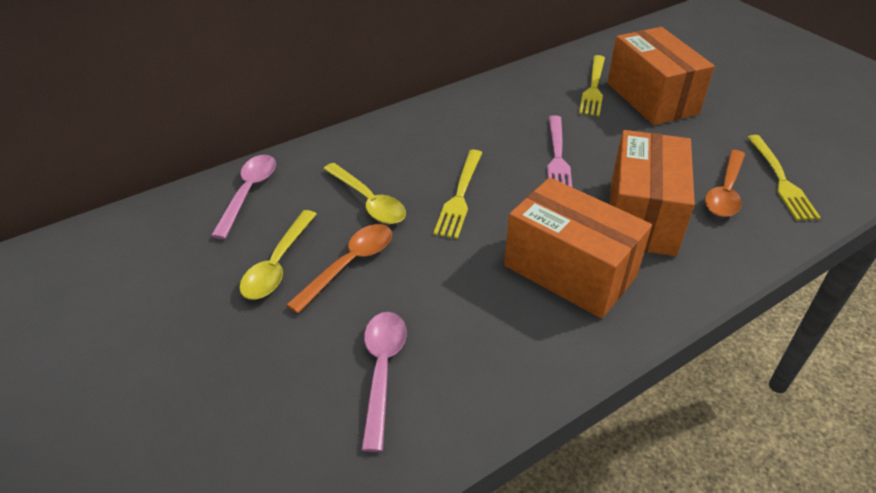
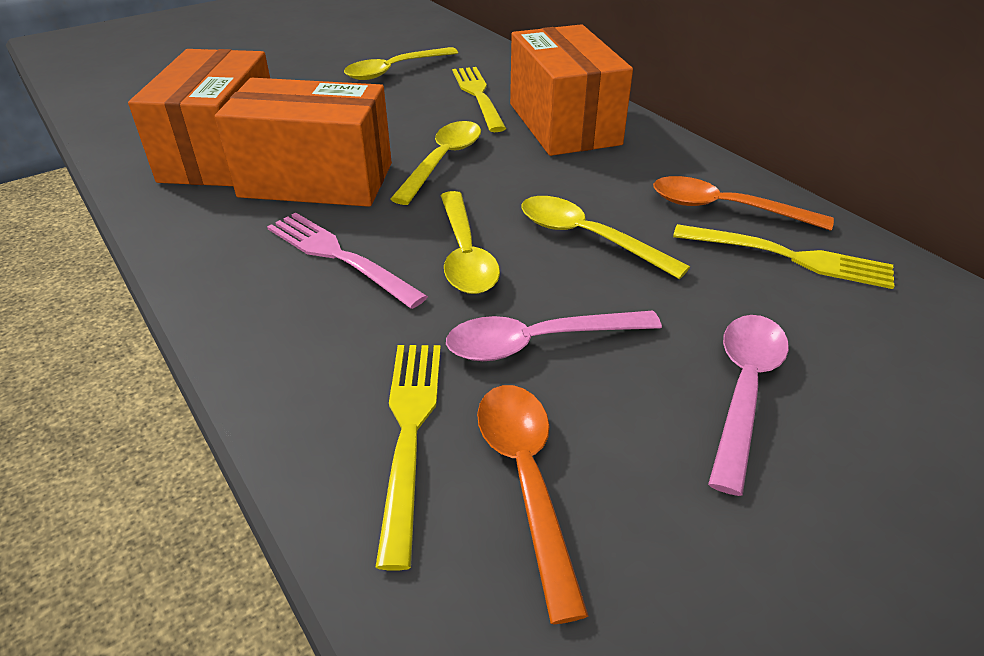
yellow spoon: 2 -> 4

